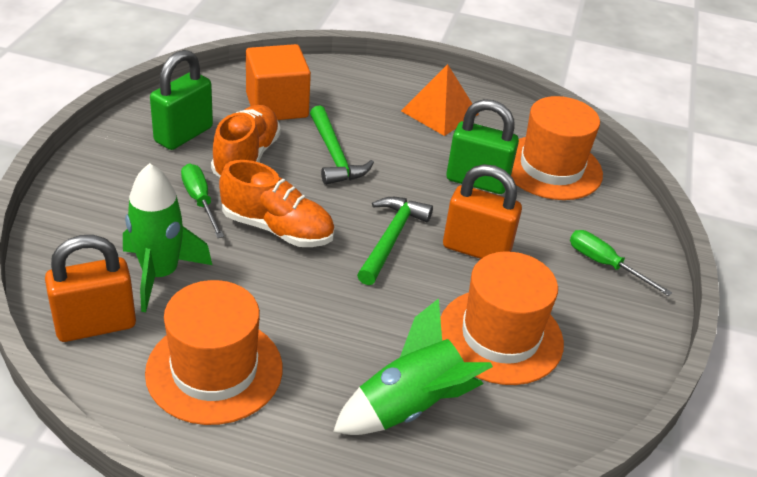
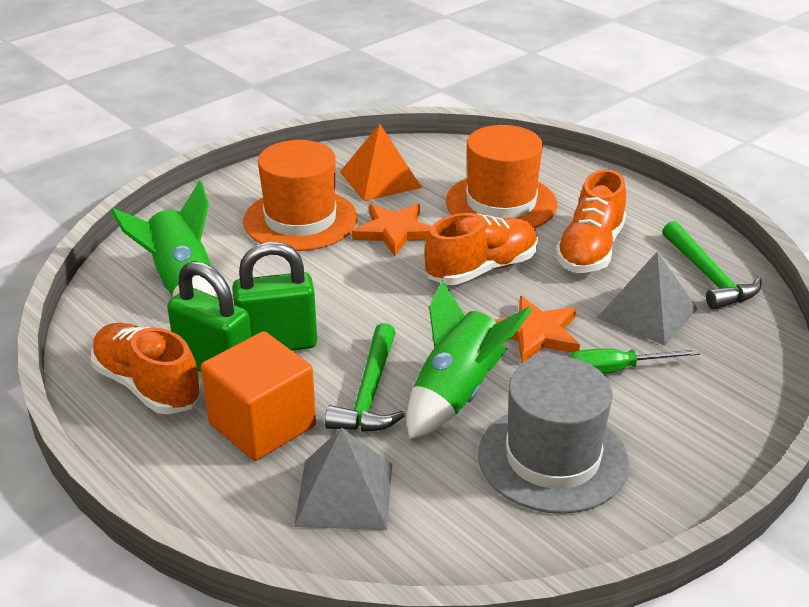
green screwdriver: 2 -> 1
grey hat: 0 -> 1
grey pyramid: 0 -> 2
orange hat: 3 -> 2
orange padlock: 2 -> 0
orange shoe: 2 -> 3
orange star: 0 -> 2

